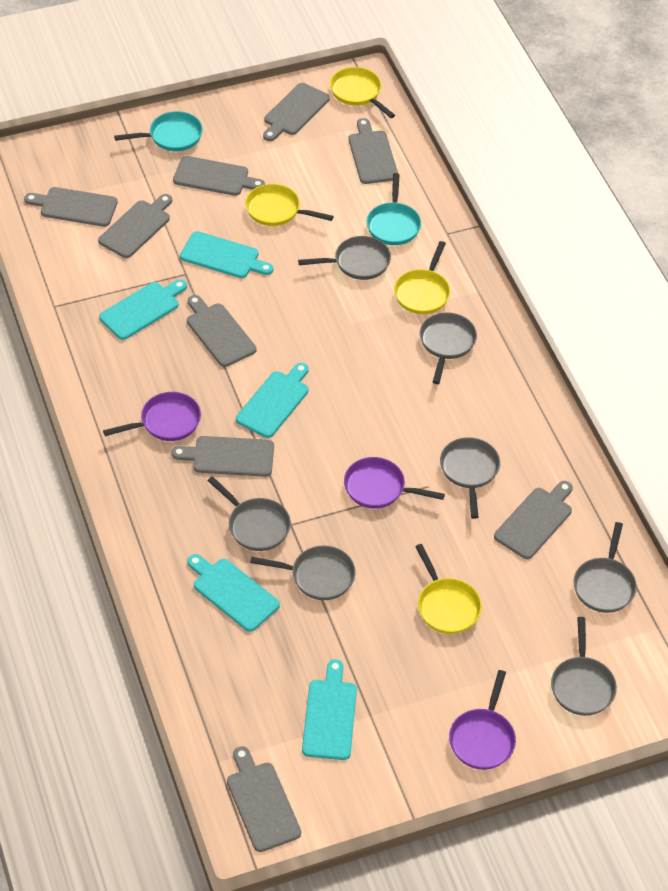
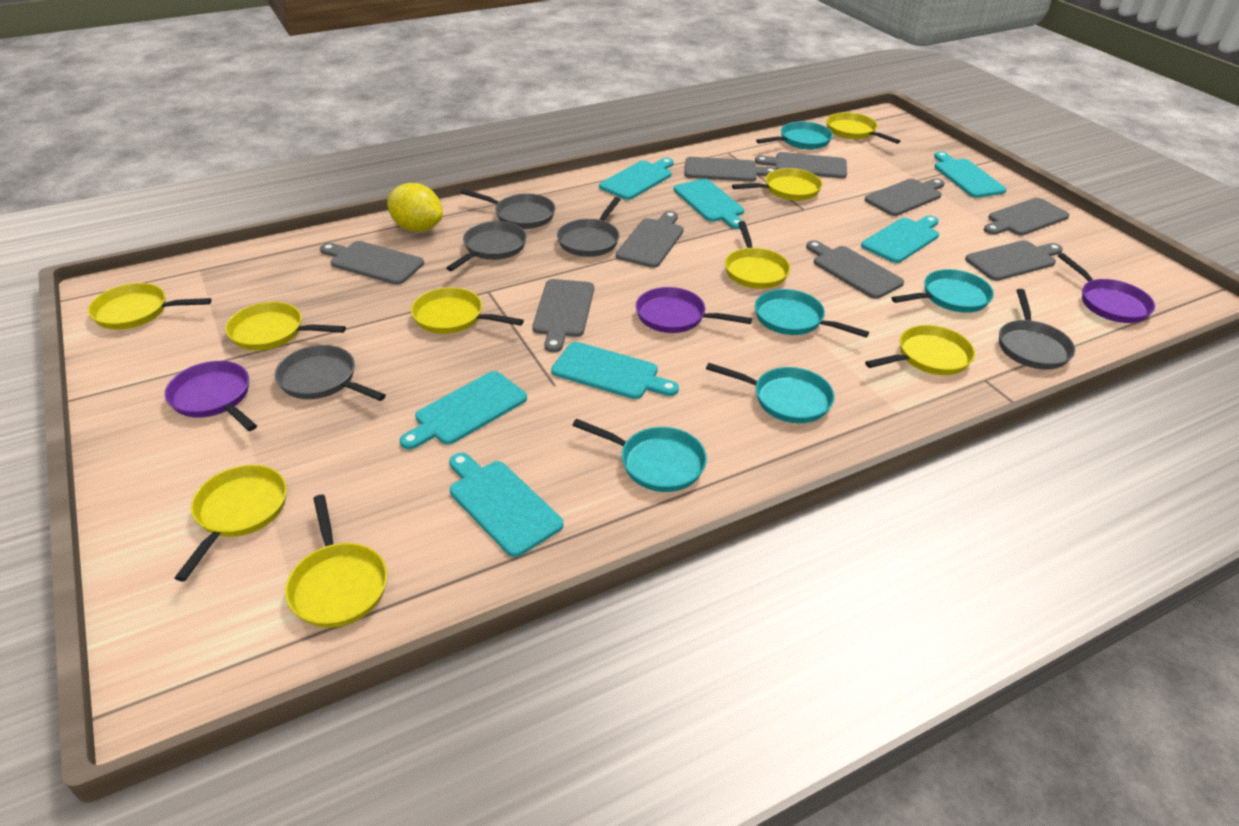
grey pan: 7 -> 5
turquoise cutting board: 5 -> 7
turquoise pan: 2 -> 5
yellow lemon: 0 -> 1
yellow pan: 4 -> 9

